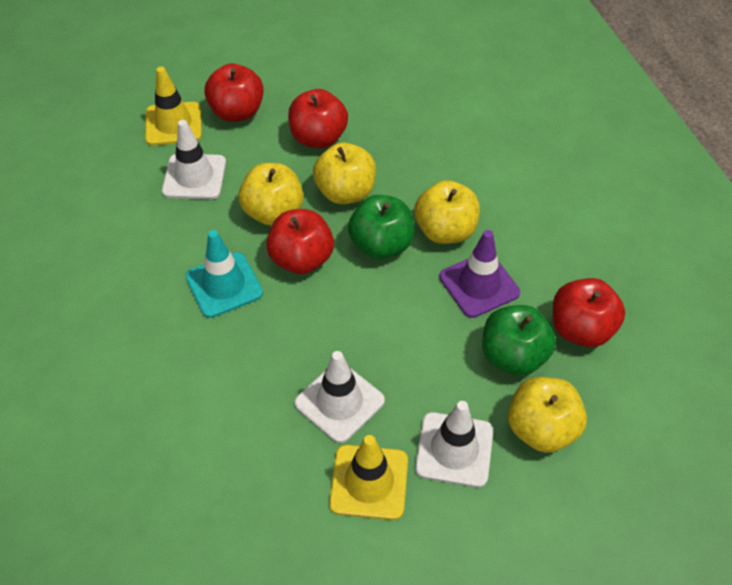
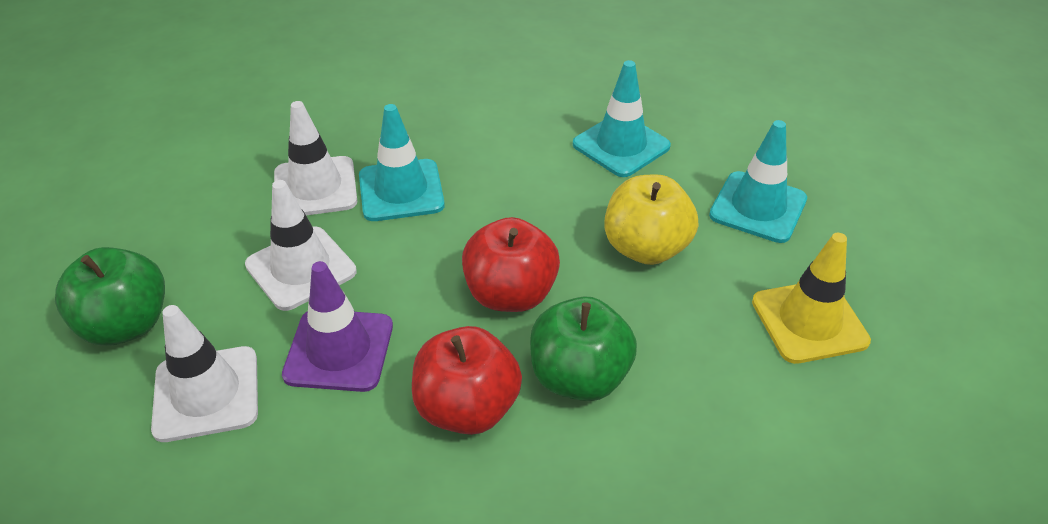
red apple: 4 -> 2
turquoise traffic cone: 1 -> 3
yellow apple: 4 -> 1
yellow traffic cone: 2 -> 1

